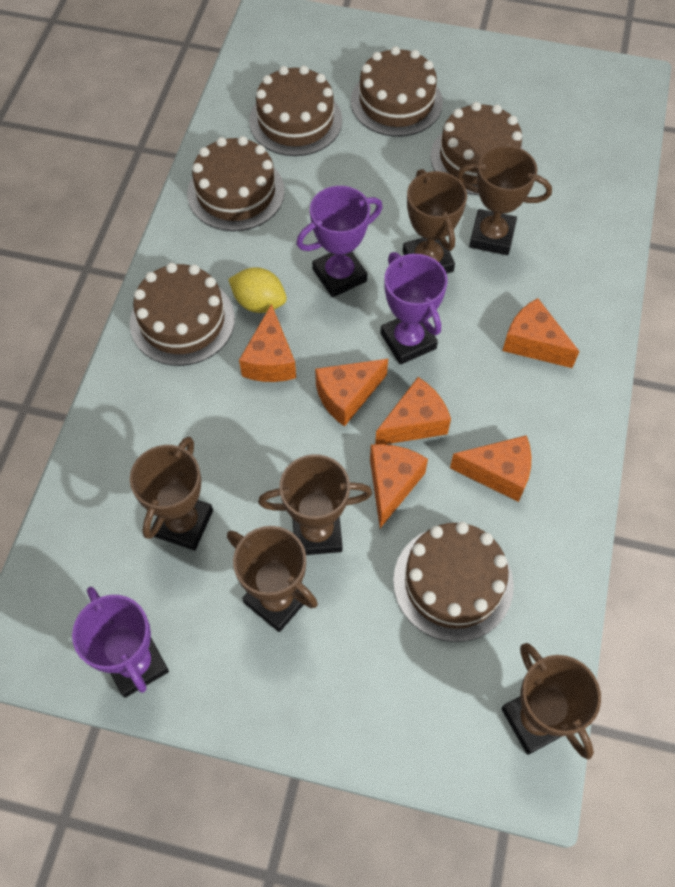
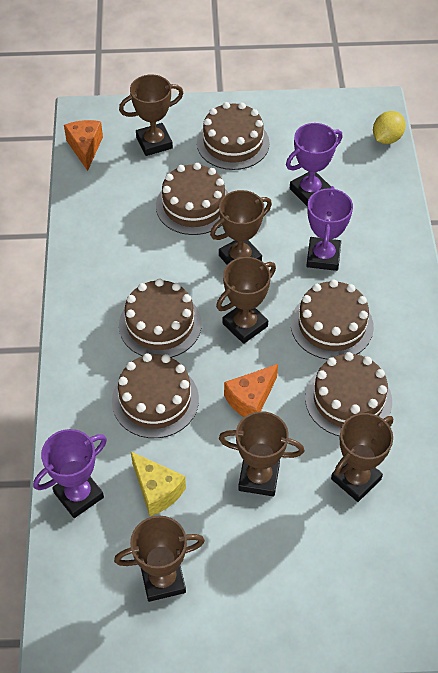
orange cheese: 6 -> 2
yellow cheese: 0 -> 1

